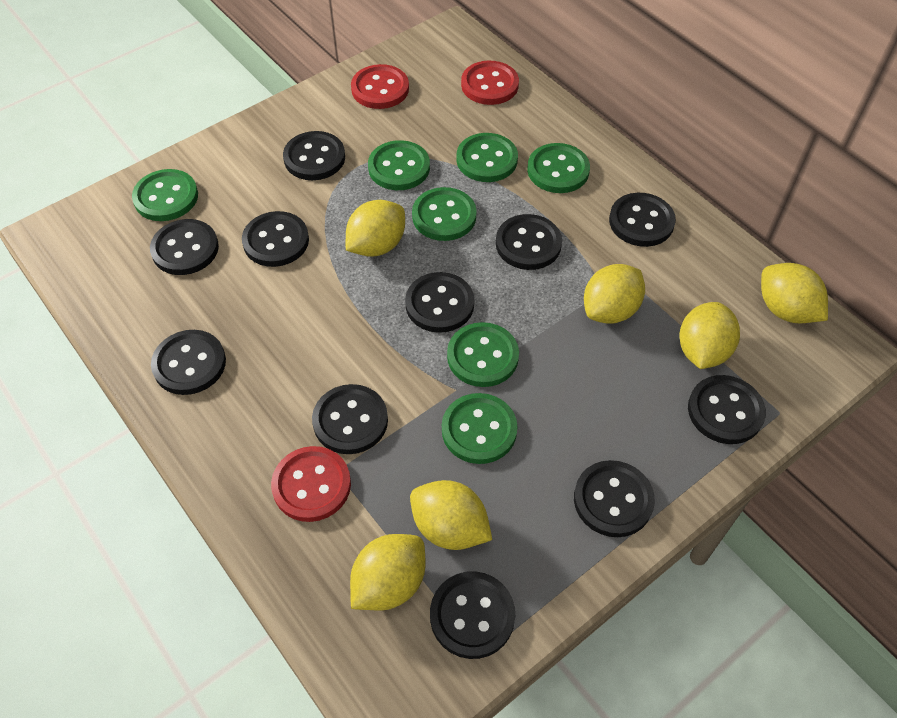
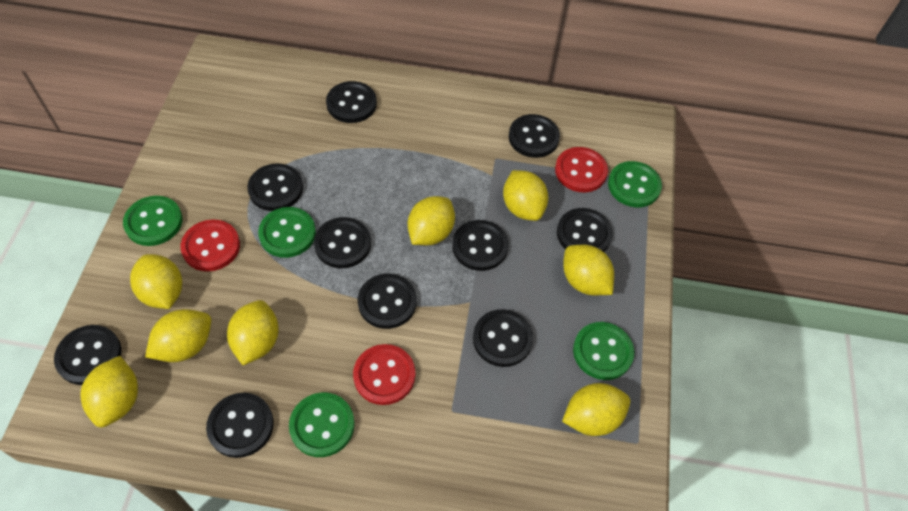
black button: 11 -> 10
green button: 7 -> 5
yellow lemon: 6 -> 8

